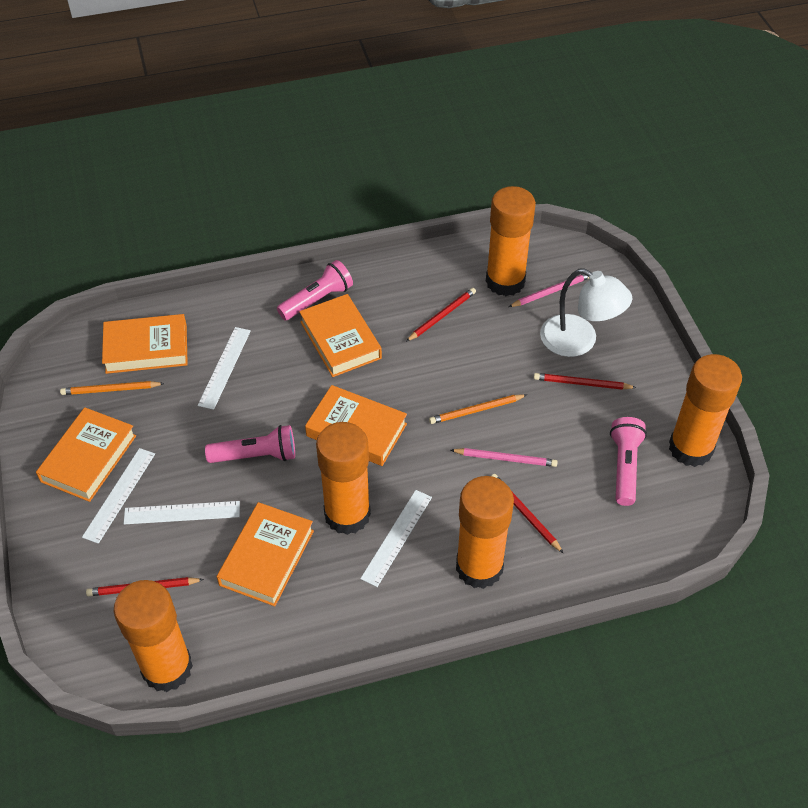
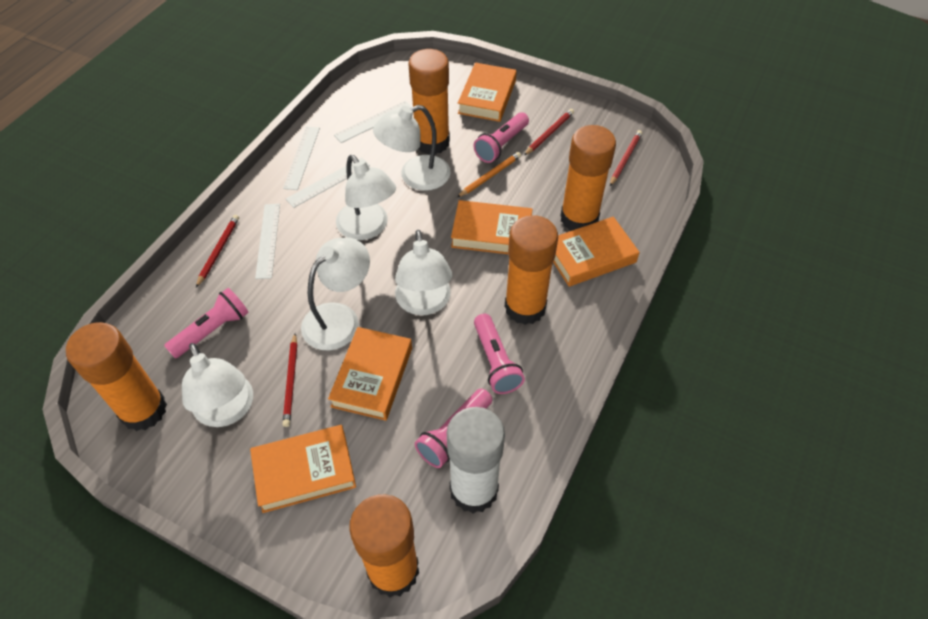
orange pencil: 2 -> 1
pink flashlight: 3 -> 4
pink pencil: 2 -> 0
white glue stick: 0 -> 1
white lamp: 1 -> 5

